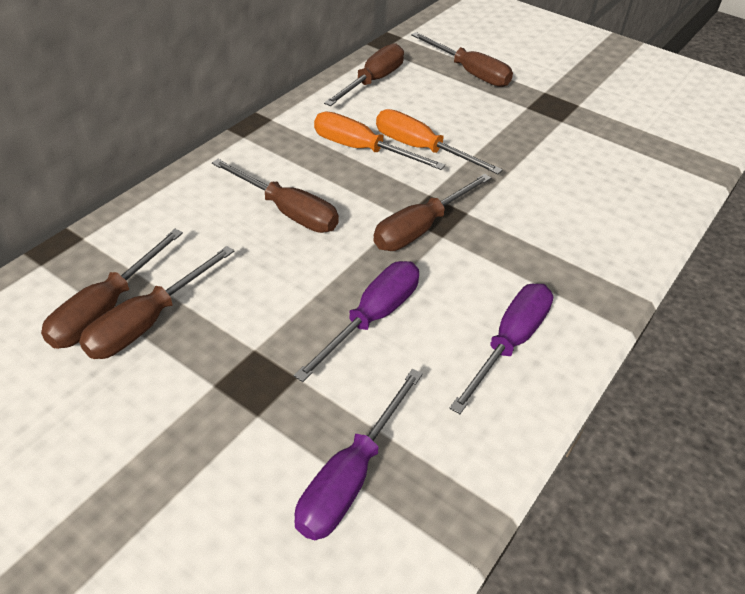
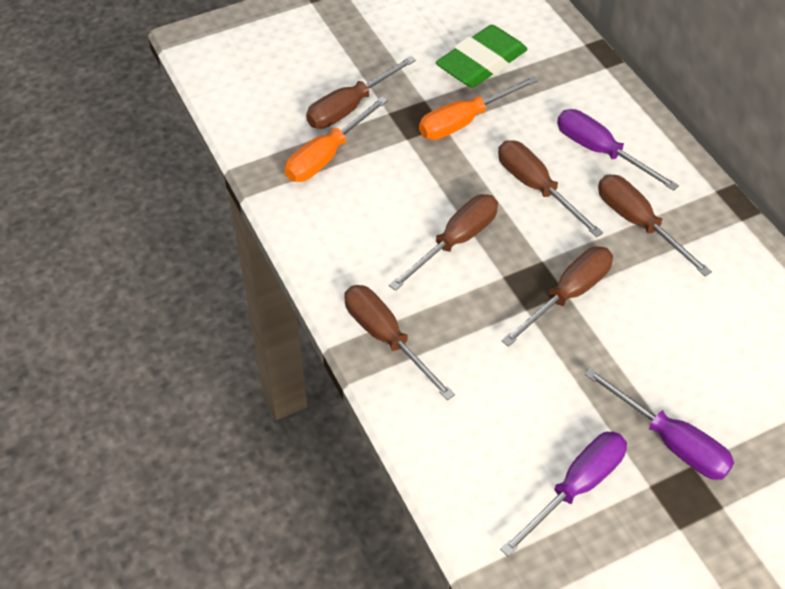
green eraser: 0 -> 1

